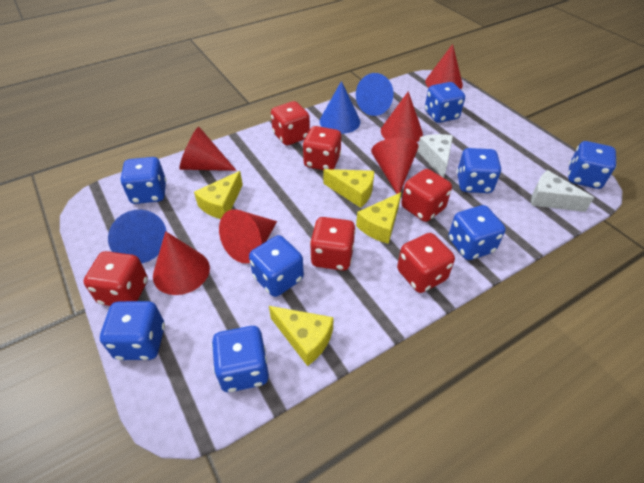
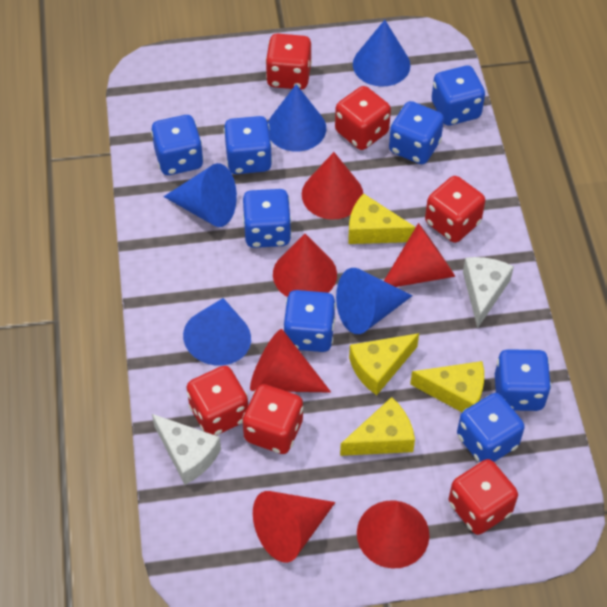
blue cone: 3 -> 5

